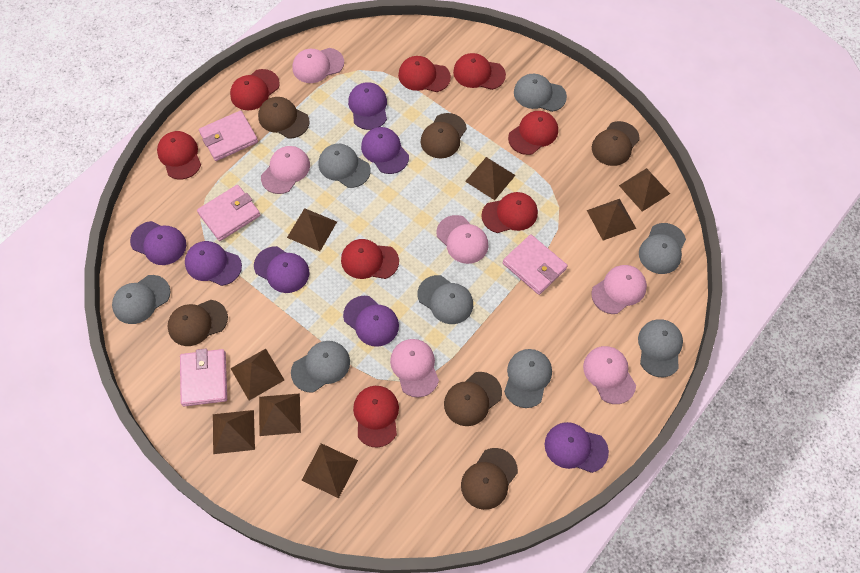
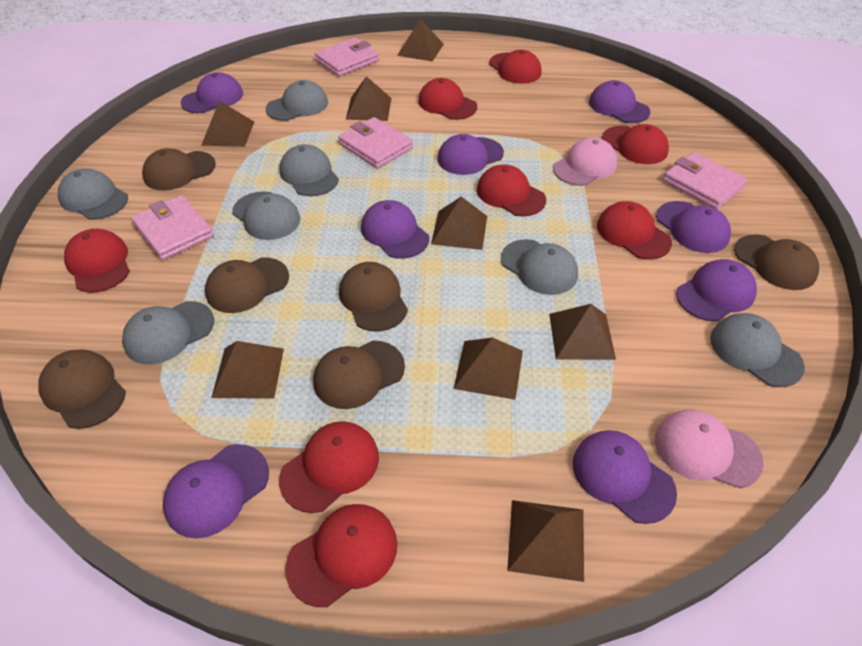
grey cap: 8 -> 7
pink cap: 6 -> 2
purple cap: 7 -> 8

